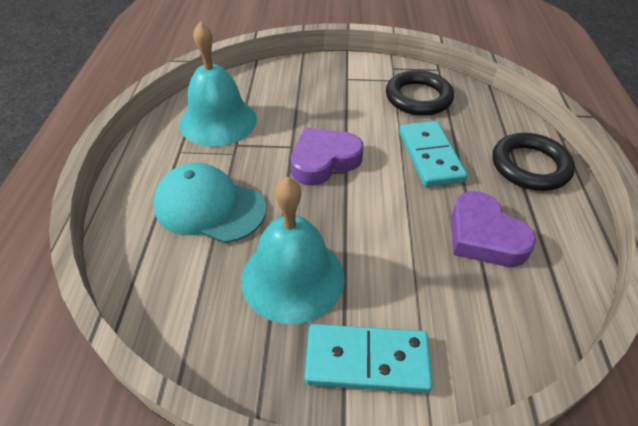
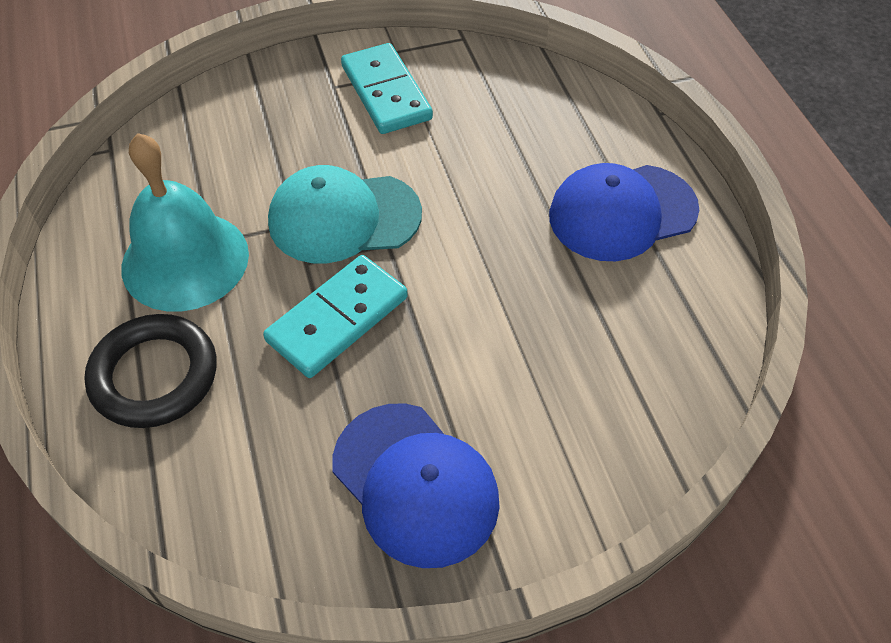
black ring: 2 -> 1
blue cap: 0 -> 2
purple heart: 2 -> 0
turquoise bell: 2 -> 1

